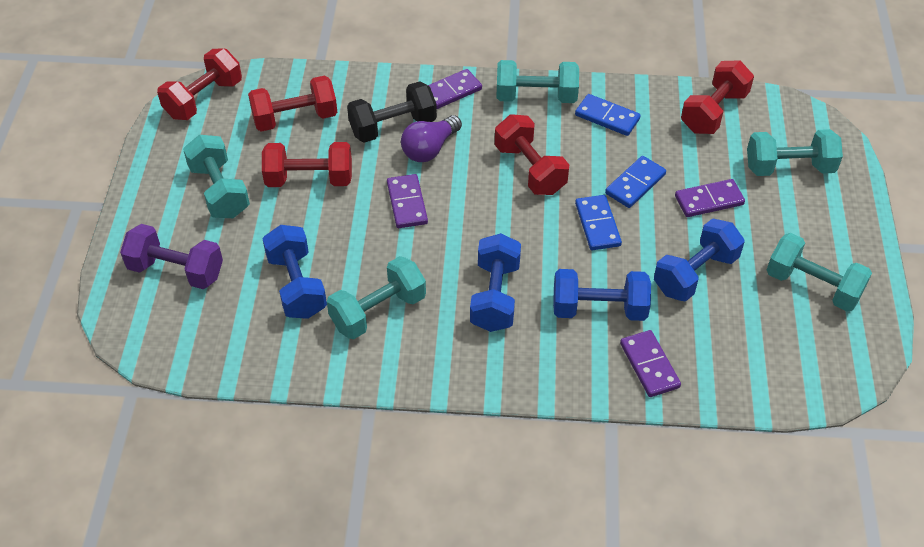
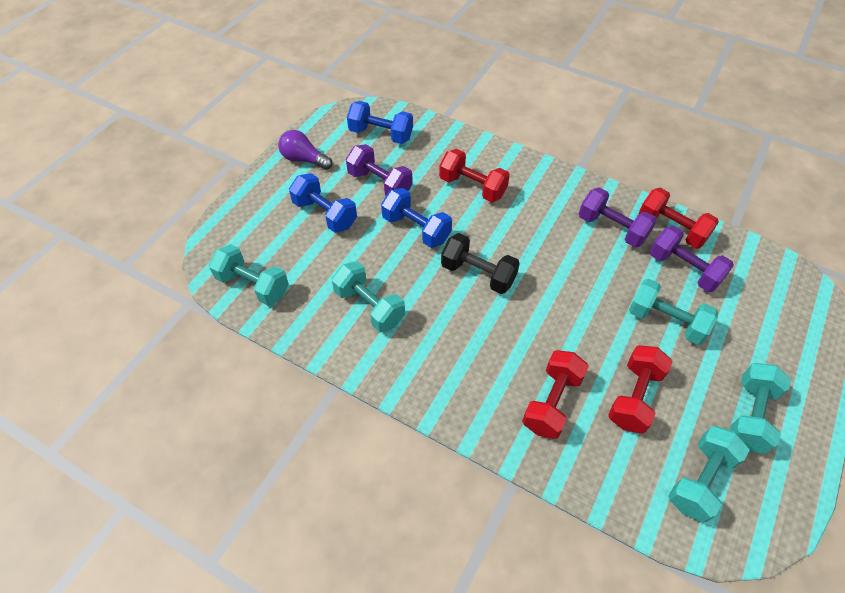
blue domino: 3 -> 0
blue dumbbell: 4 -> 3
purple domino: 4 -> 0
purple dumbbell: 1 -> 3
red dumbbell: 5 -> 4

